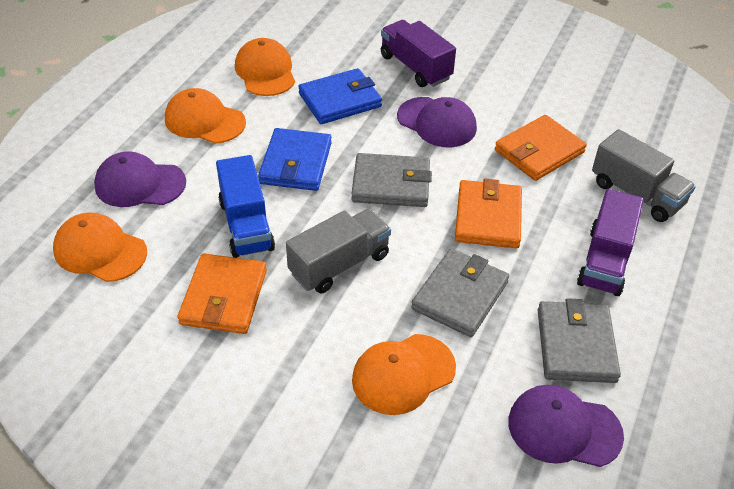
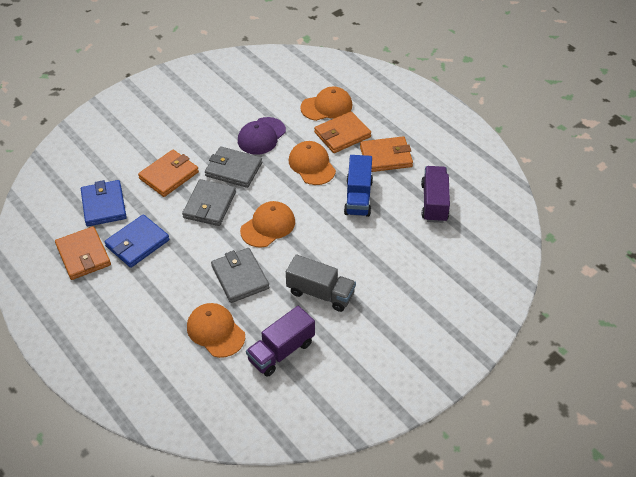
grey truck: 2 -> 1
orange wallet: 3 -> 4
purple cap: 3 -> 1

